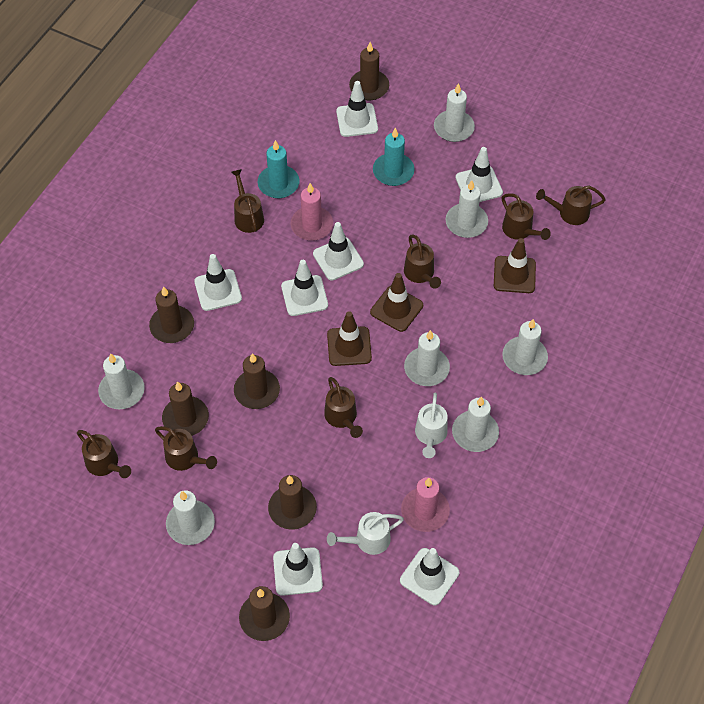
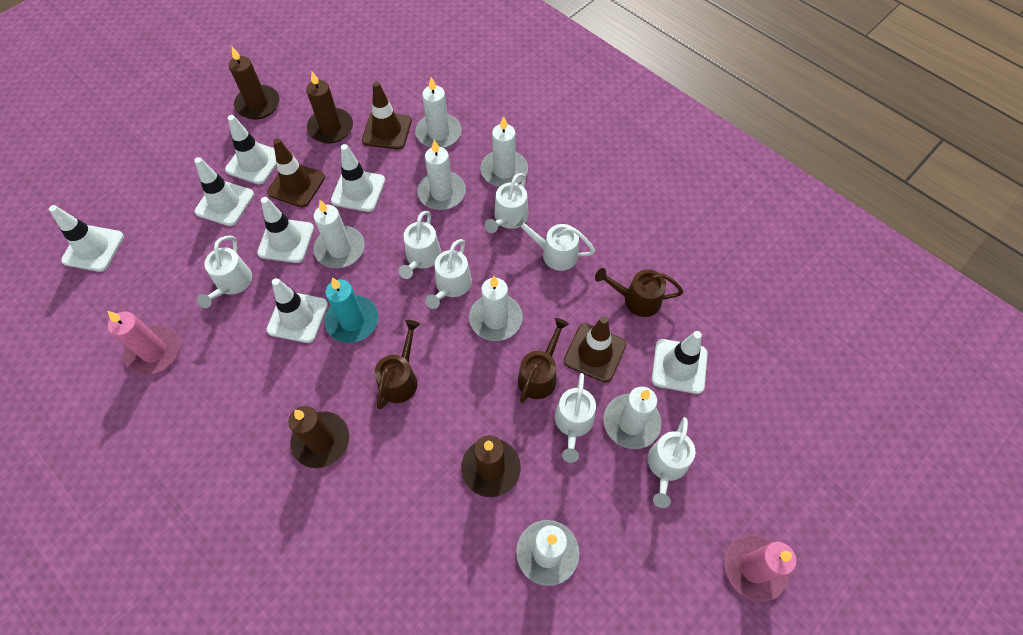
brown candle: 6 -> 4
brown watering can: 7 -> 3
turquoise candle: 2 -> 1
white watering can: 2 -> 7

